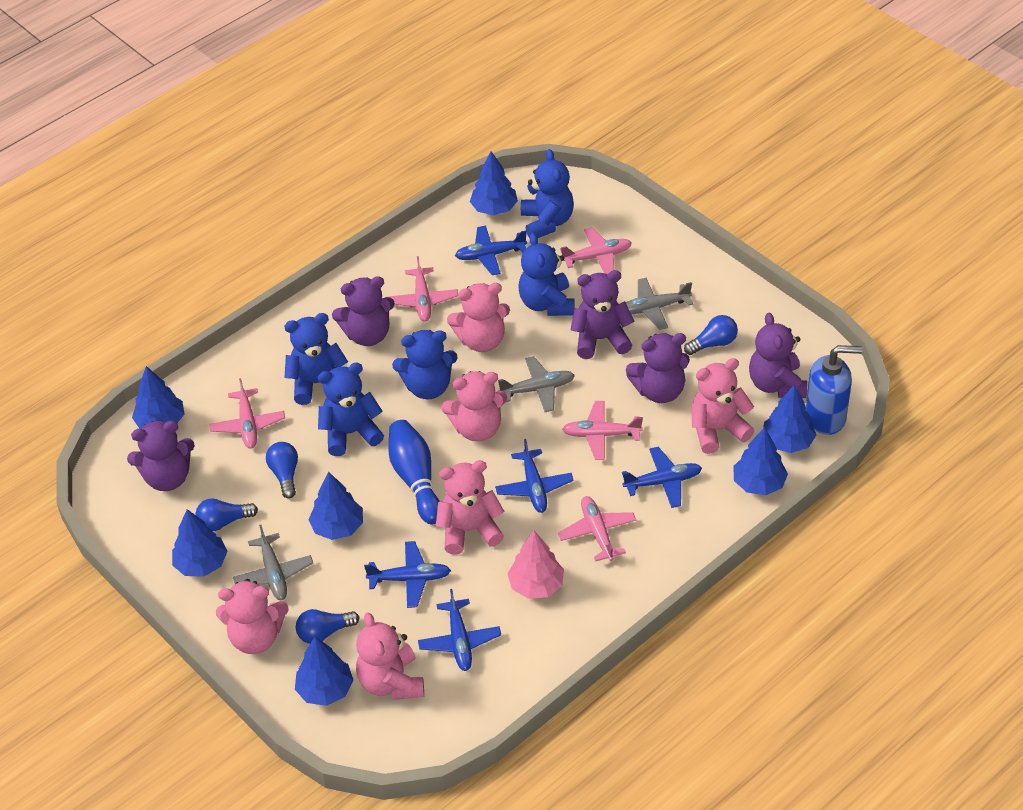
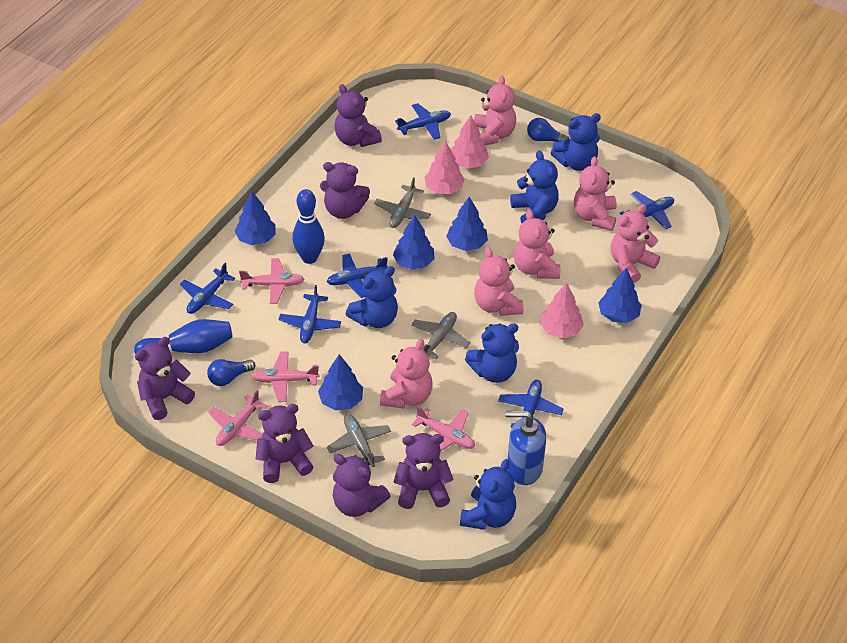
blue bowling pin: 1 -> 2
blue light bulb: 4 -> 2
blue plane: 5 -> 6
blue tree: 7 -> 5
pink plane: 5 -> 4
pink tree: 1 -> 3
purple teddy bear: 5 -> 6

